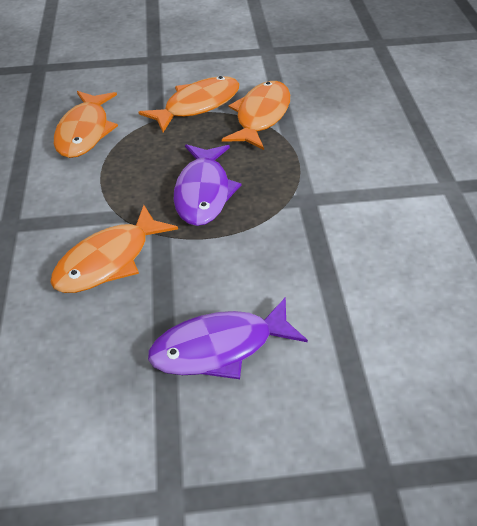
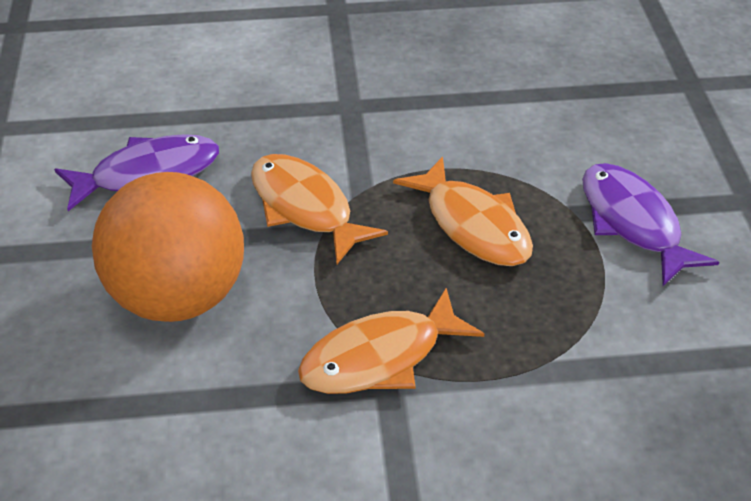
orange ball: 0 -> 1
orange fish: 4 -> 3

